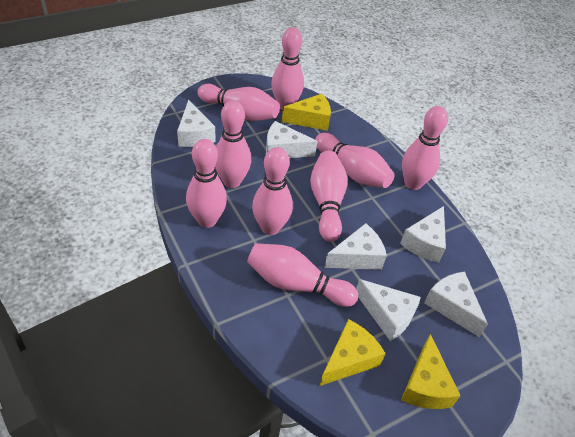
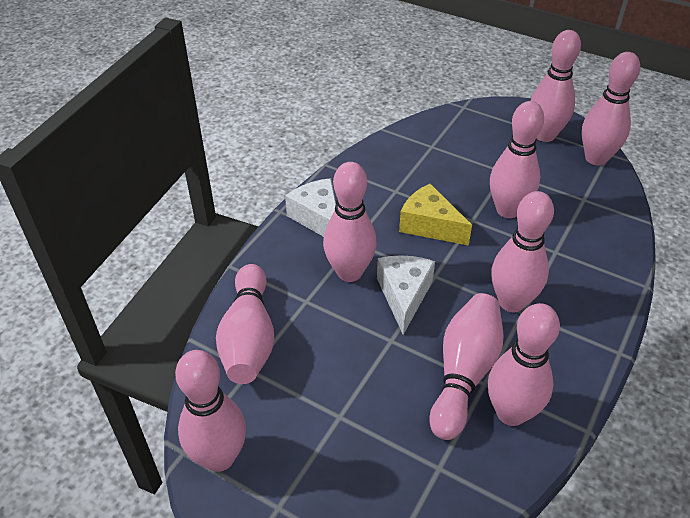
white cheese: 6 -> 2
yellow cheese: 3 -> 1

